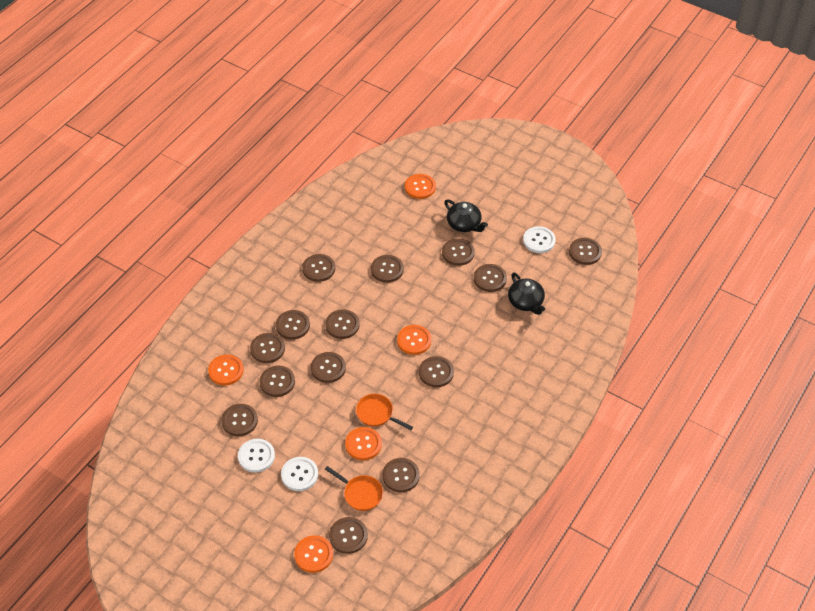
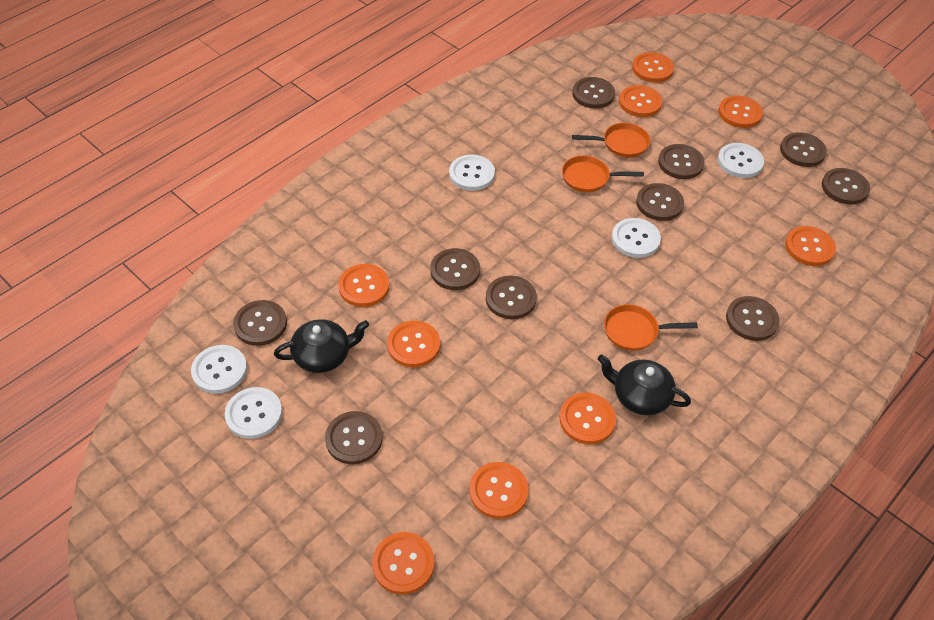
brown button: 14 -> 10
orange button: 5 -> 9
orange pan: 2 -> 3
white button: 3 -> 5

